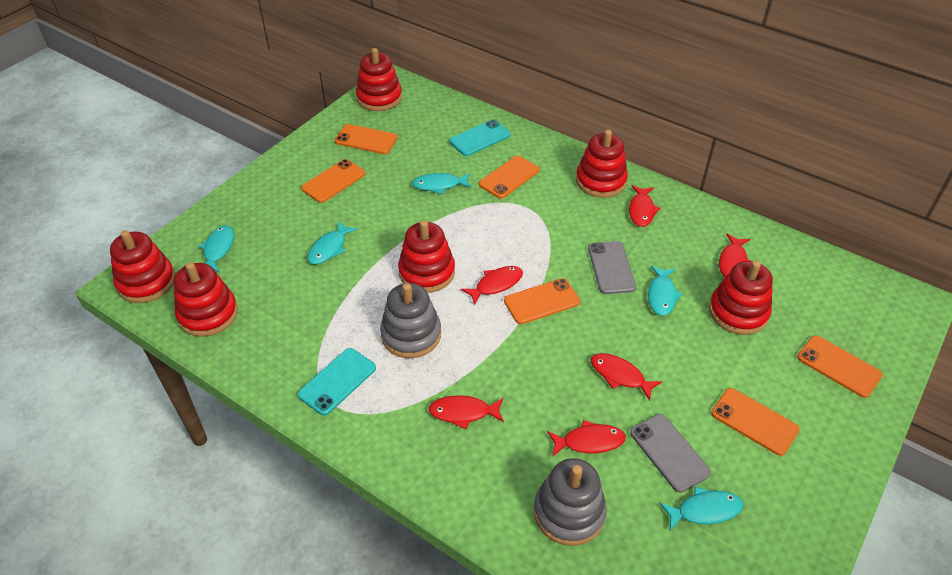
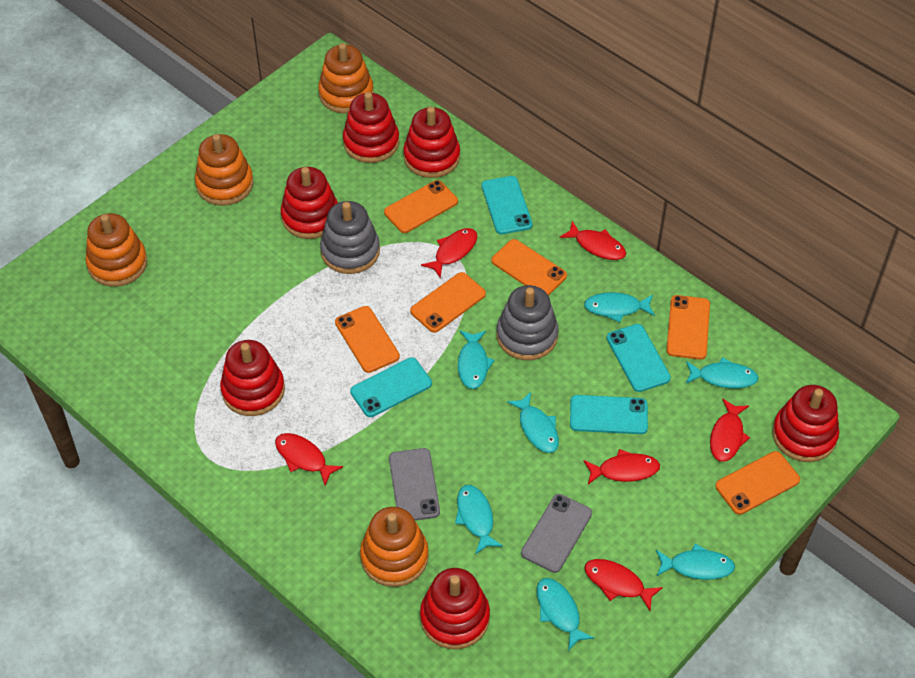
orange stacking toy: 0 -> 4
turquoise fish: 5 -> 7
turquoise phone: 2 -> 4

